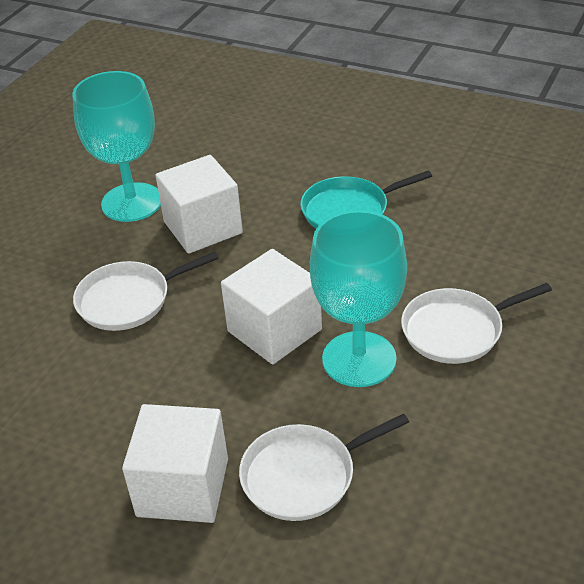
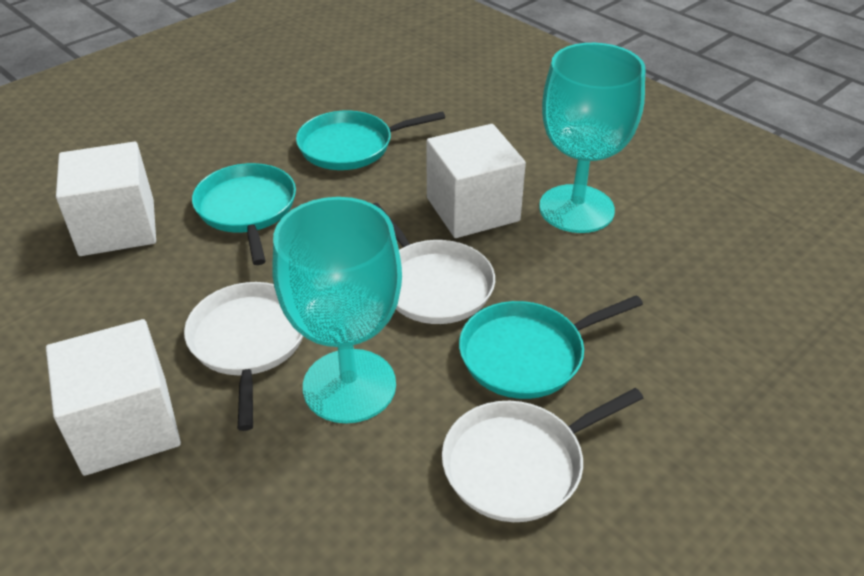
turquoise pan: 1 -> 3

